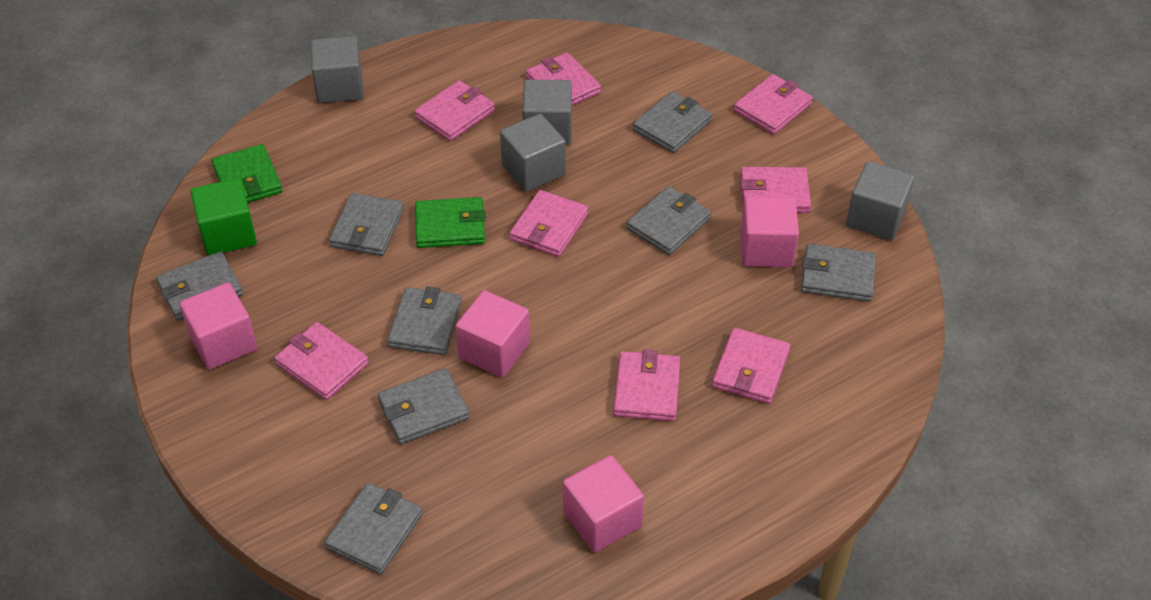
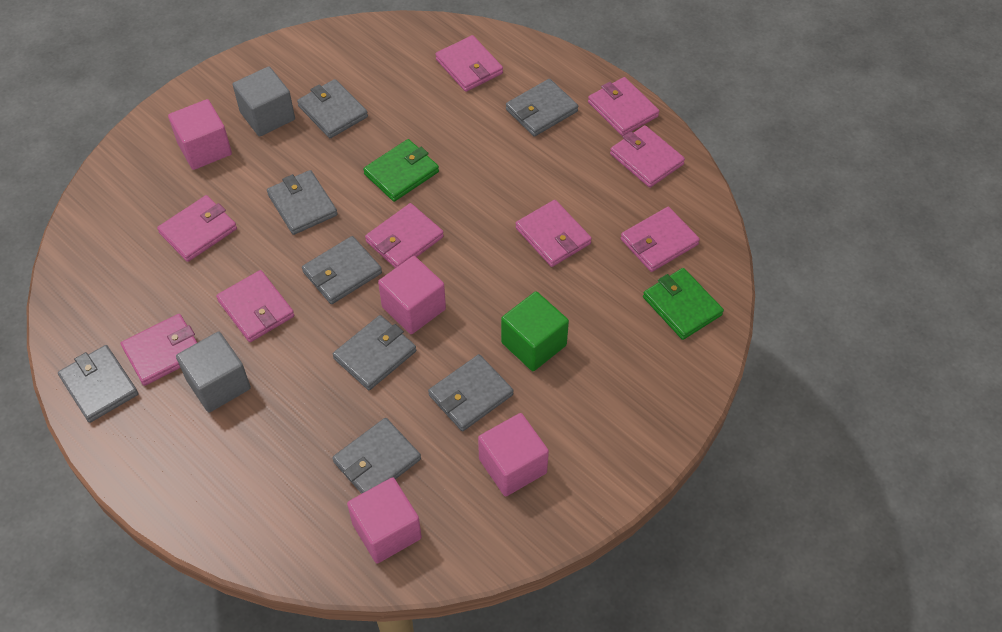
grey cube: 4 -> 2
pink wallet: 8 -> 9

